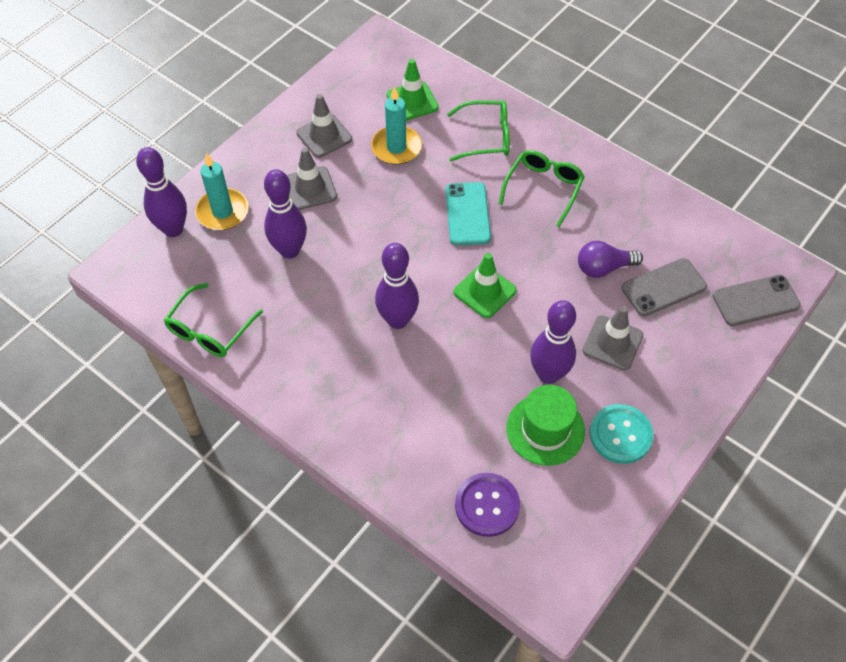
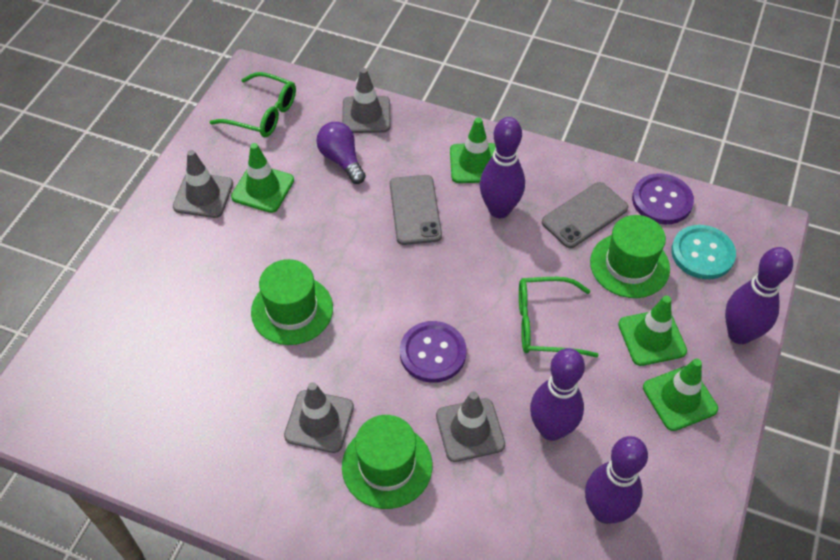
green glasses: 3 -> 2
green hat: 1 -> 3
green traffic cone: 2 -> 4
grey traffic cone: 3 -> 4
purple button: 1 -> 2
turquoise candle: 2 -> 0
turquoise phone: 1 -> 0

